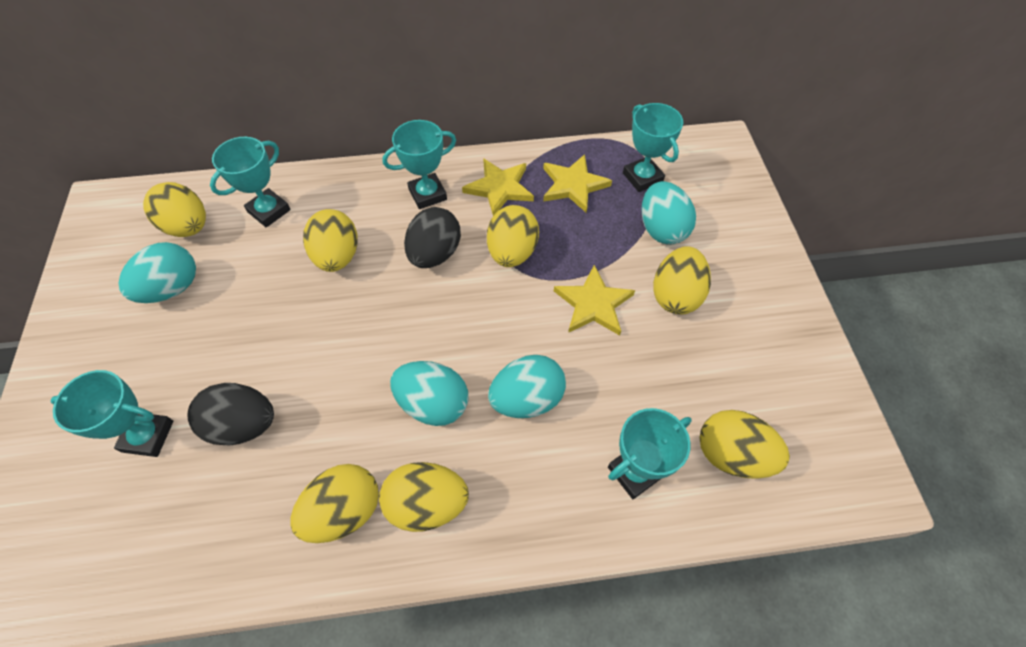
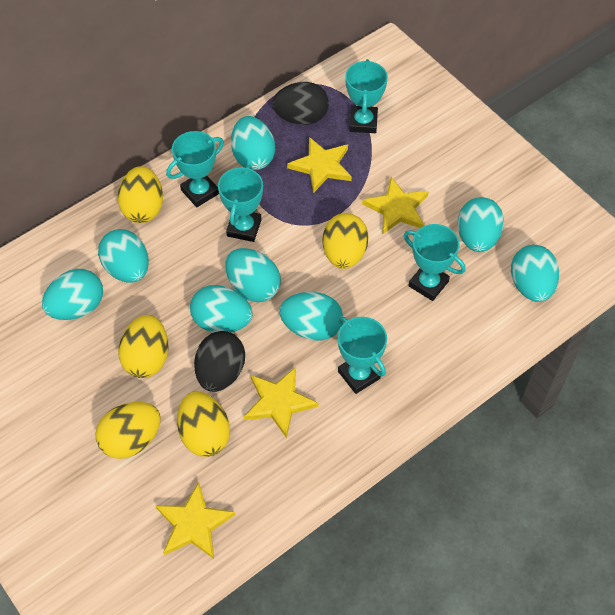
turquoise egg: 4 -> 8
yellow egg: 7 -> 5
yellow star: 3 -> 4

